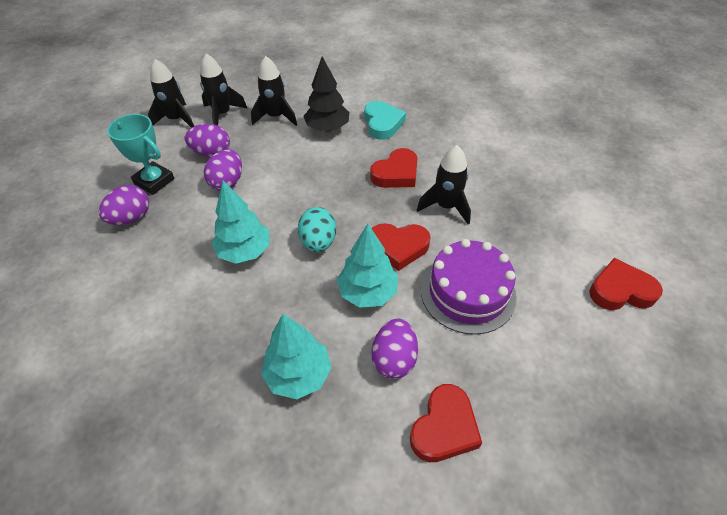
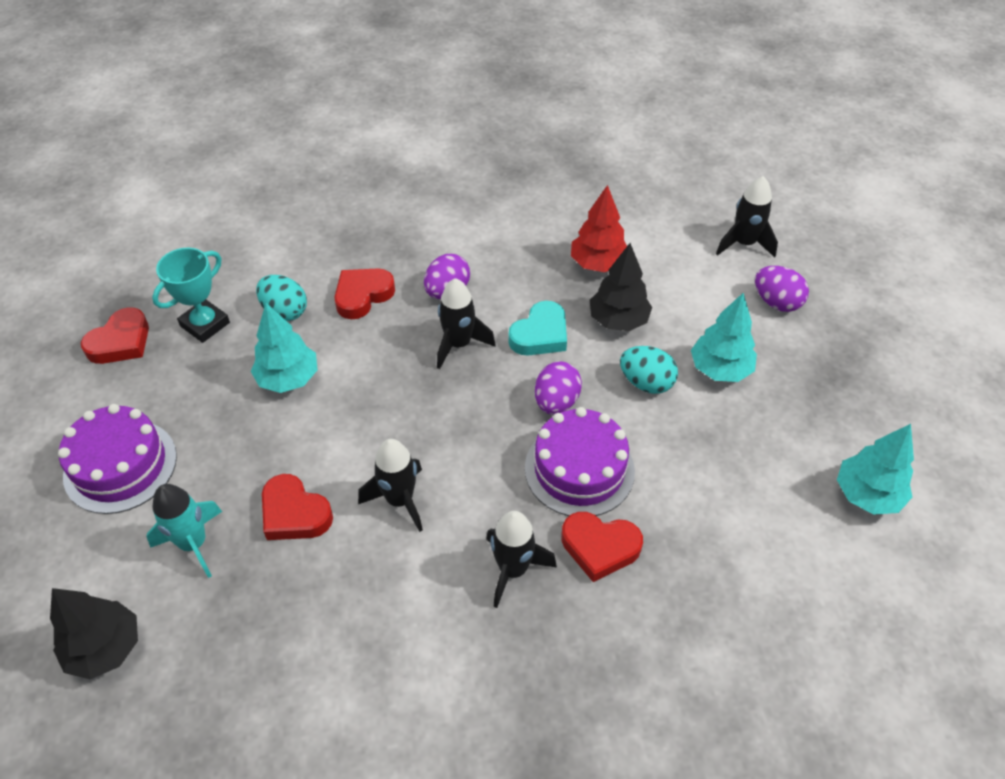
black tree: 1 -> 2
purple cake: 1 -> 2
purple egg: 4 -> 3
red tree: 0 -> 1
turquoise egg: 1 -> 2
turquoise rocket: 0 -> 1

